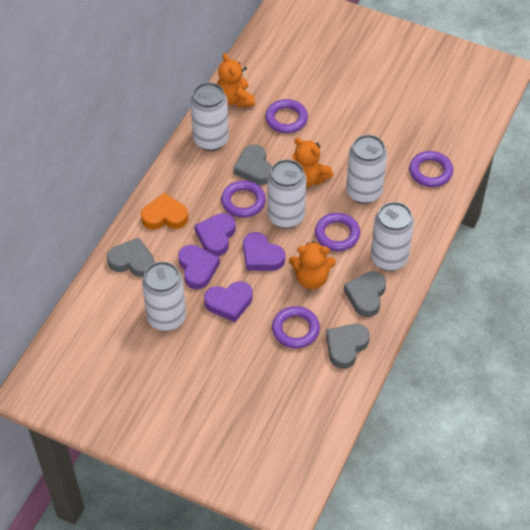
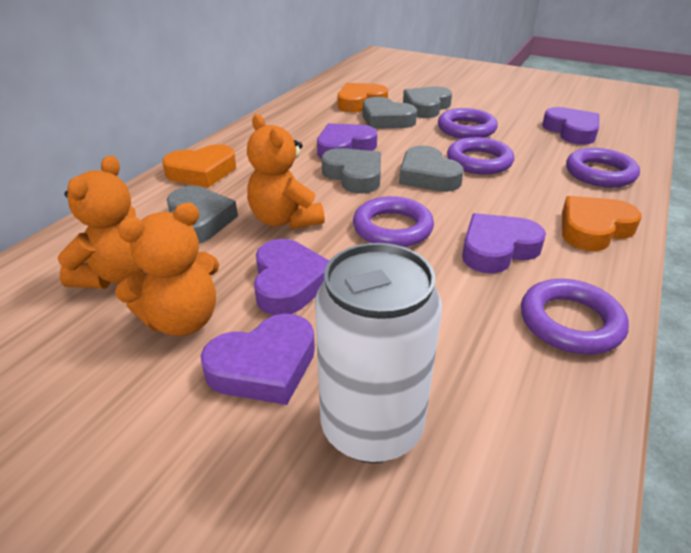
grey heart: 4 -> 5
orange heart: 1 -> 3
purple heart: 4 -> 5
white can: 5 -> 1

